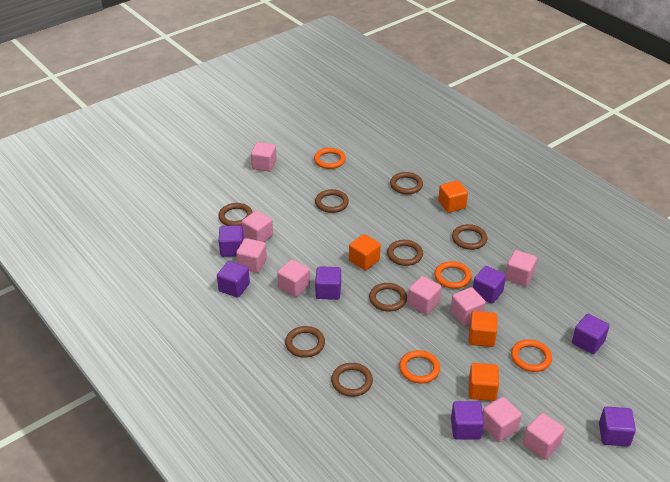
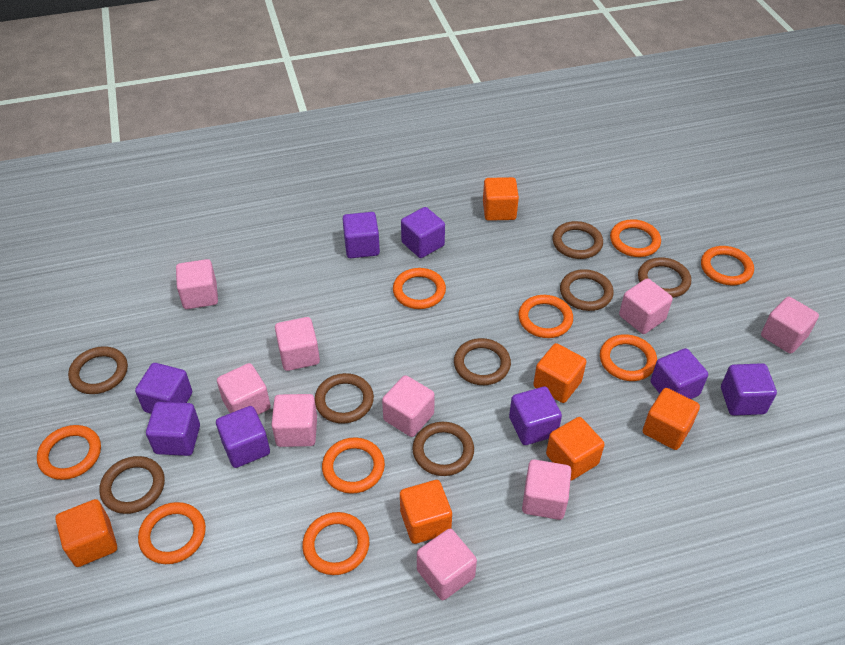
orange cube: 4 -> 6
orange ring: 4 -> 9
purple cube: 7 -> 8

